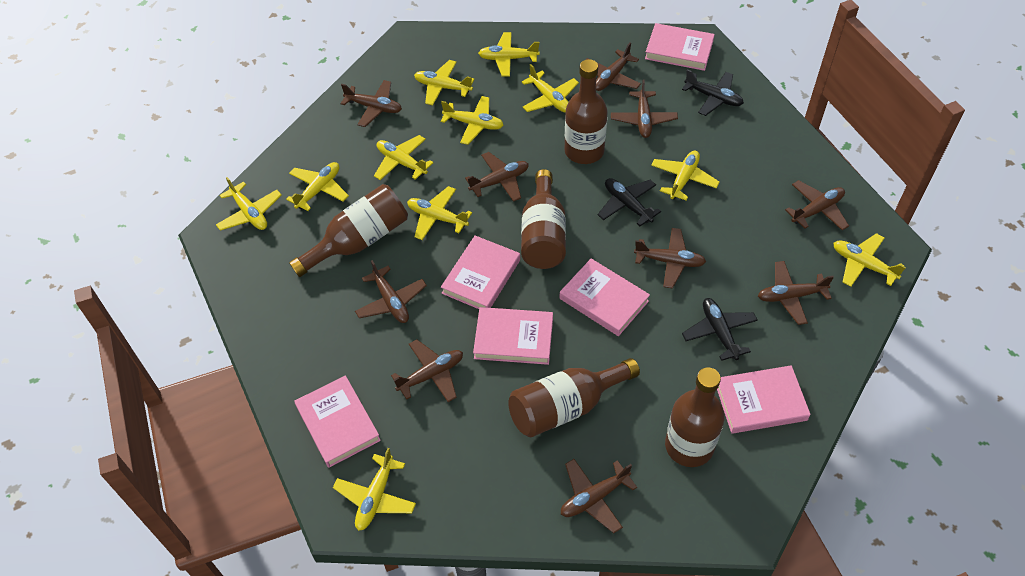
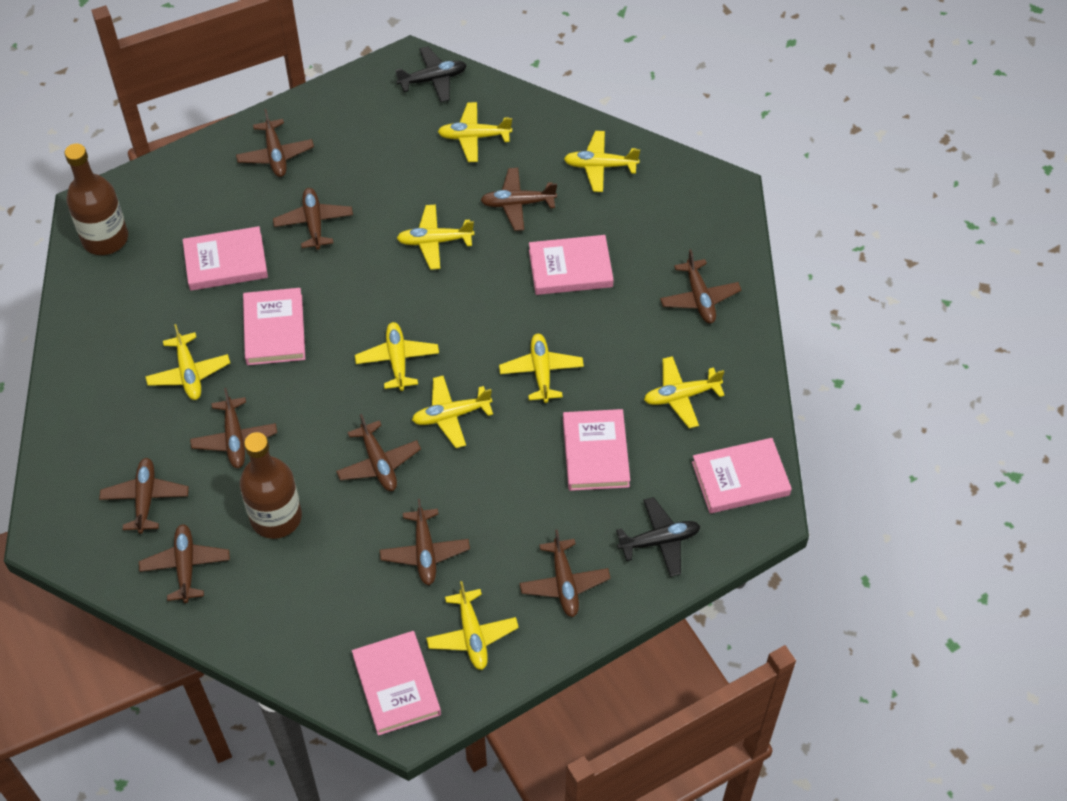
black plane: 3 -> 2
brown bottle: 5 -> 2
yellow plane: 11 -> 9

